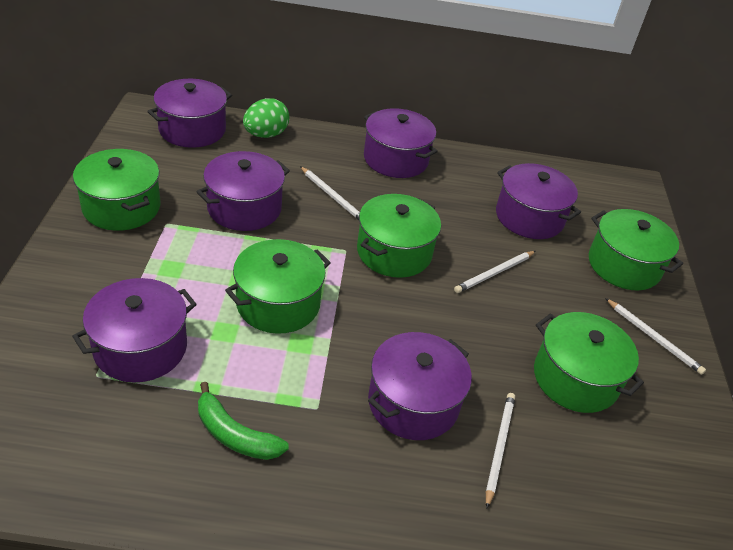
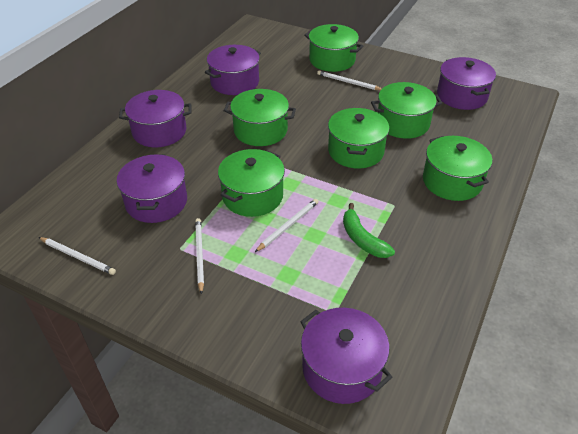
green egg: 1 -> 0
green pot: 5 -> 6
purple pot: 6 -> 5

